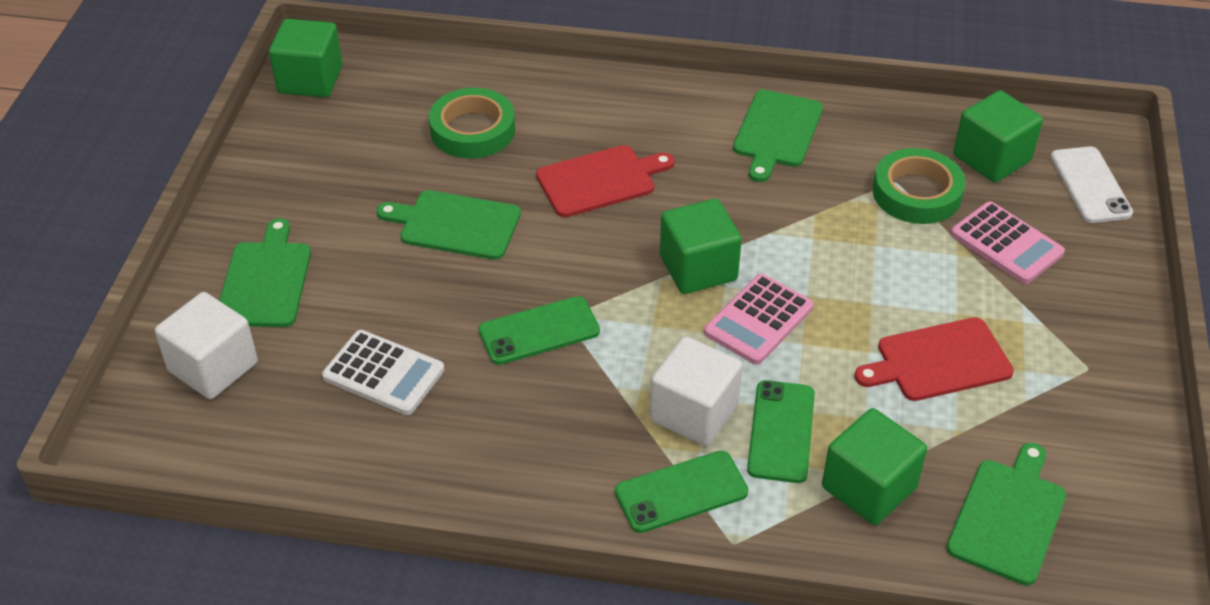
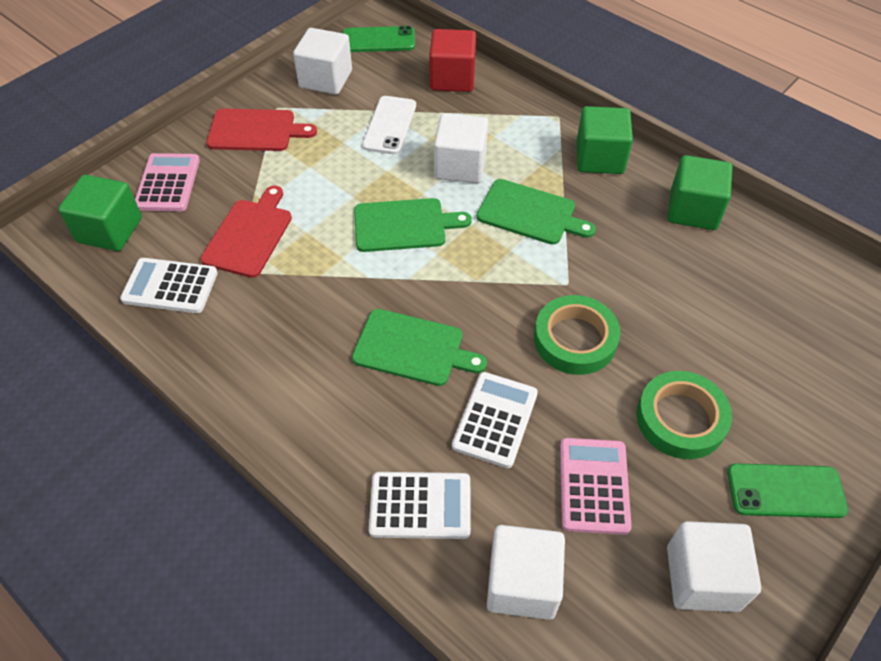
green cube: 4 -> 3
green cutting board: 4 -> 3
green phone: 3 -> 2
red cube: 0 -> 1
white calculator: 1 -> 3
white cube: 2 -> 4

